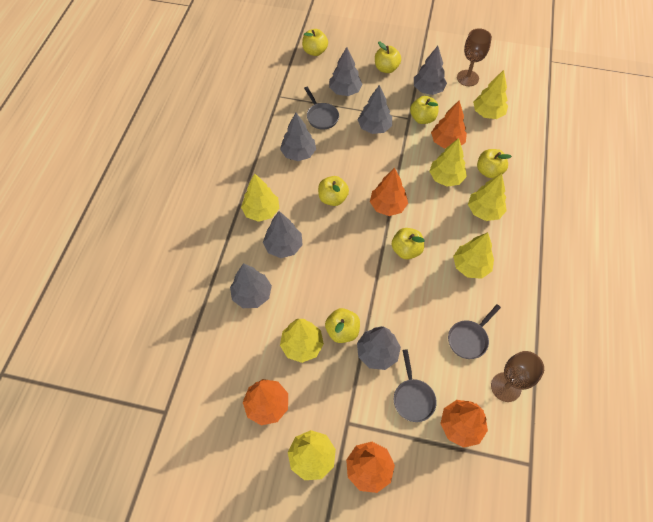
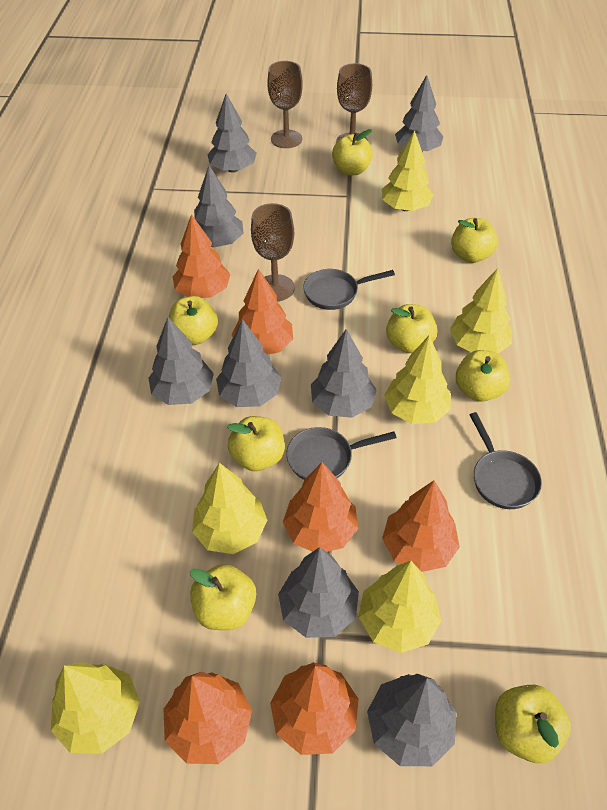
brown goblet: 2 -> 3
grey tree: 7 -> 8
orange tree: 5 -> 6
yellow apple: 7 -> 8
yellow tree: 7 -> 6

